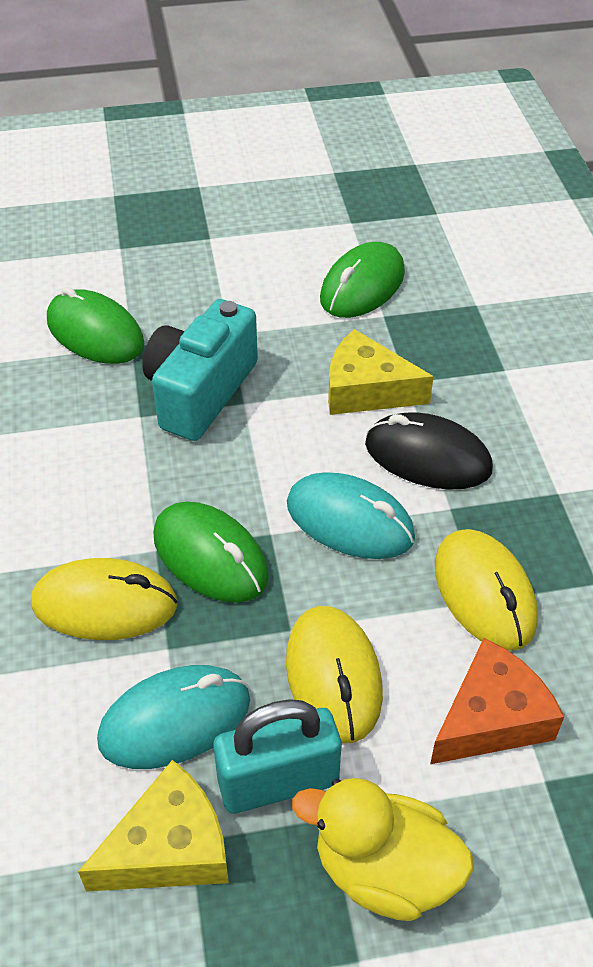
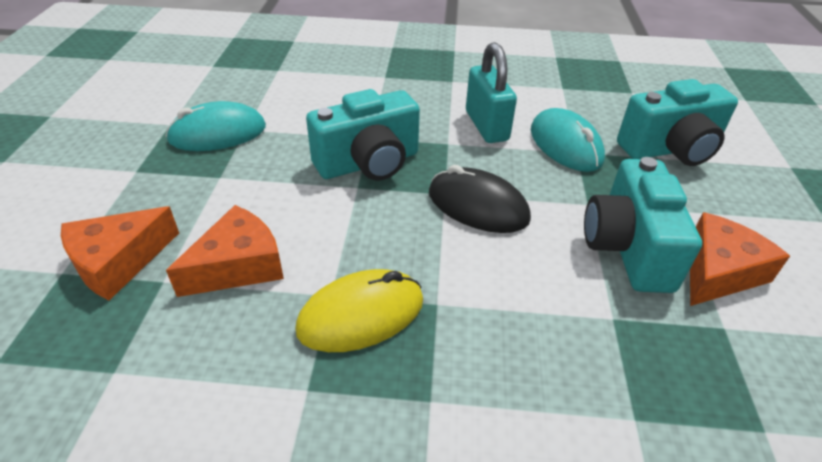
green mouse: 3 -> 0
orange cheese: 1 -> 3
turquoise camera: 1 -> 3
yellow cheese: 2 -> 0
yellow duck: 1 -> 0
yellow mouse: 3 -> 1

